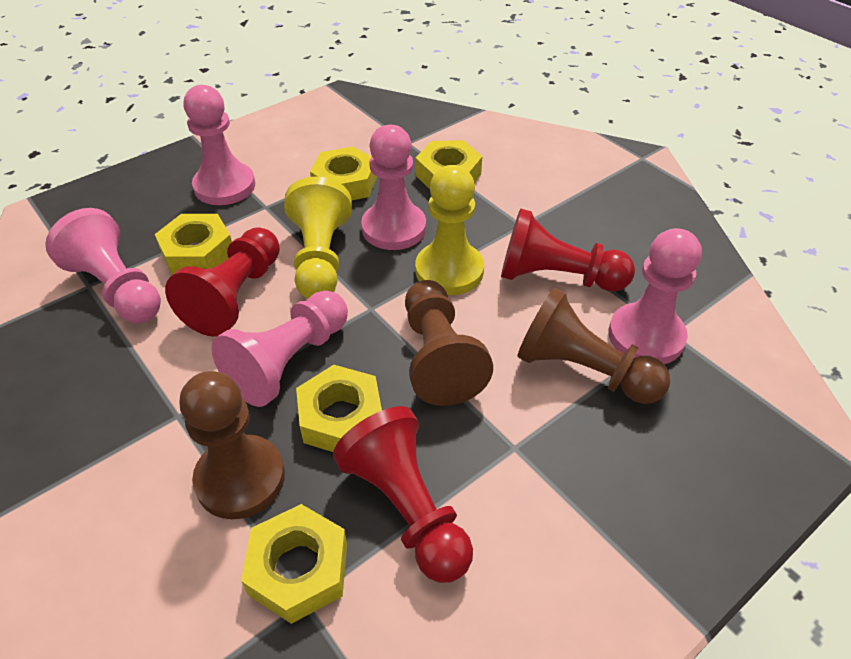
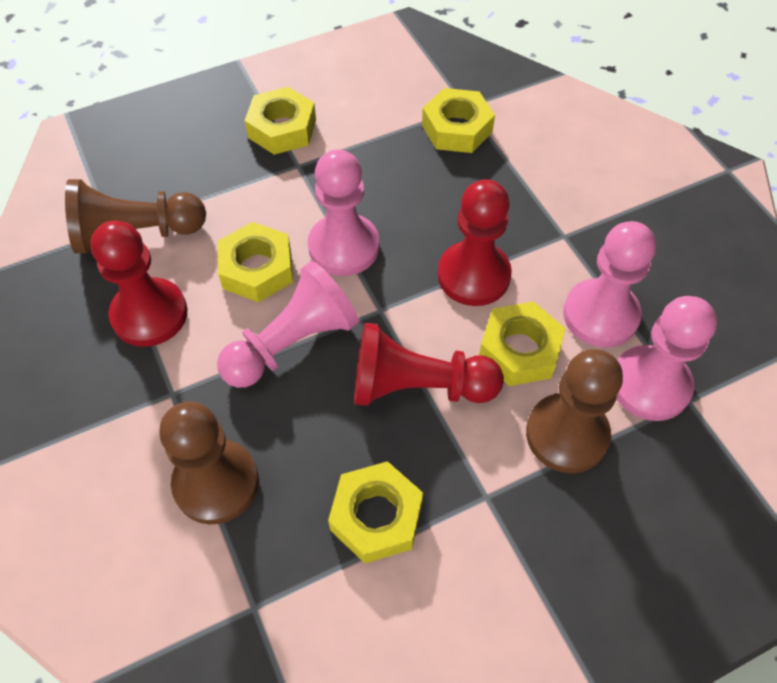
pink pawn: 5 -> 4
yellow pawn: 2 -> 0

